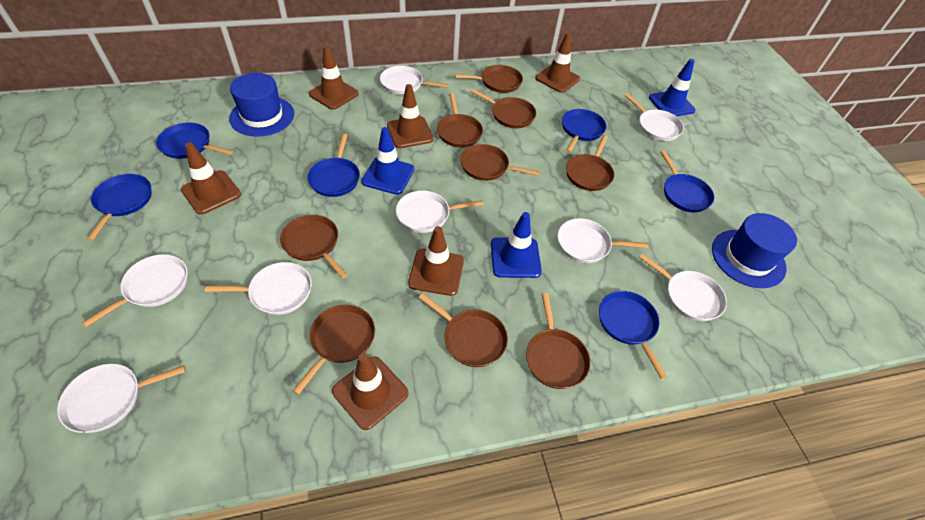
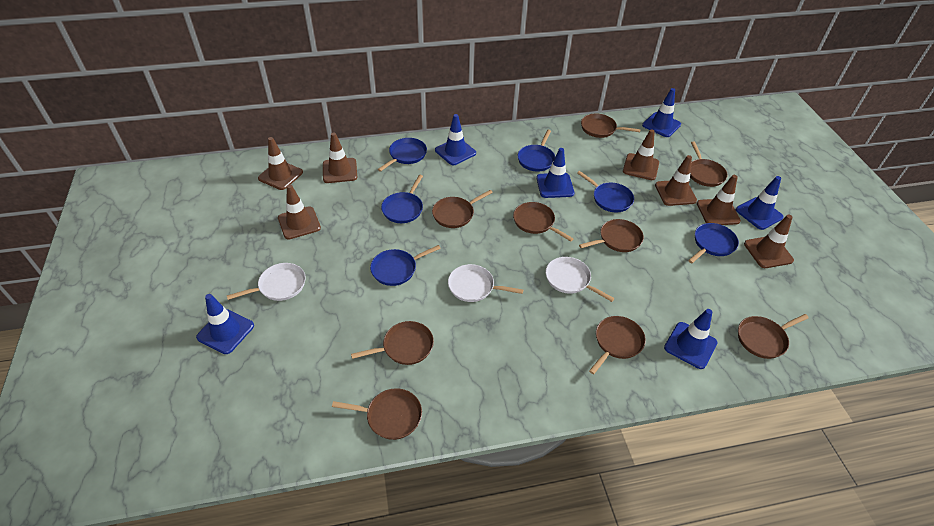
blue hat: 2 -> 0
blue traffic cone: 3 -> 6
brown traffic cone: 6 -> 7
white pan: 8 -> 3

